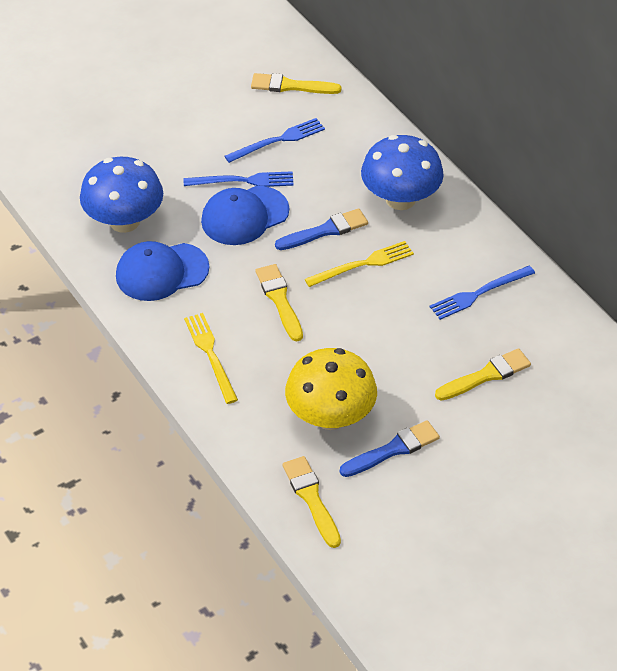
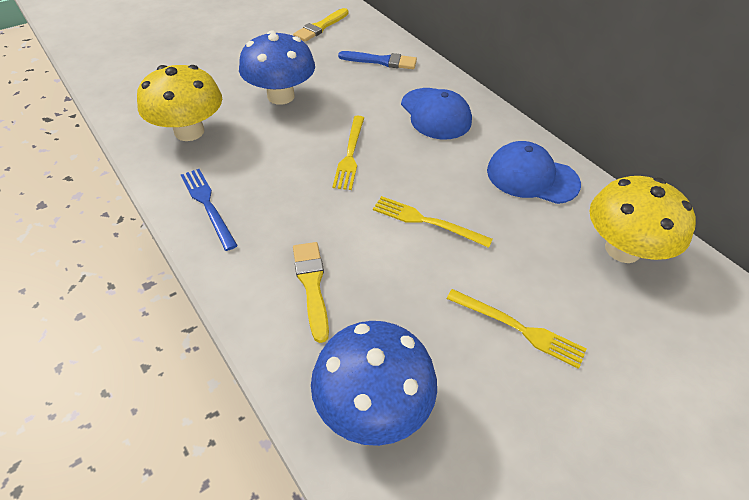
blue brush: 2 -> 1
blue fork: 3 -> 1
yellow brush: 4 -> 2
yellow fork: 2 -> 3
yellow mushroom: 1 -> 2

